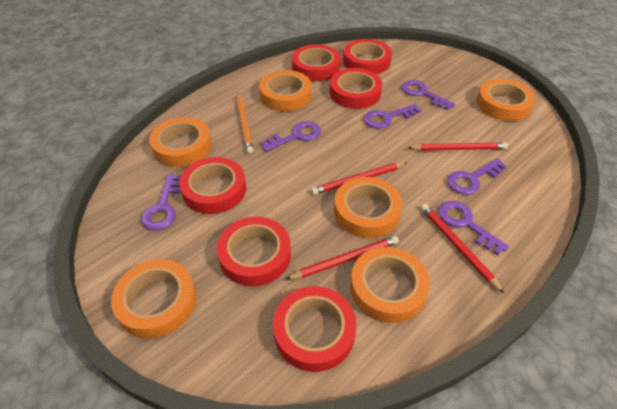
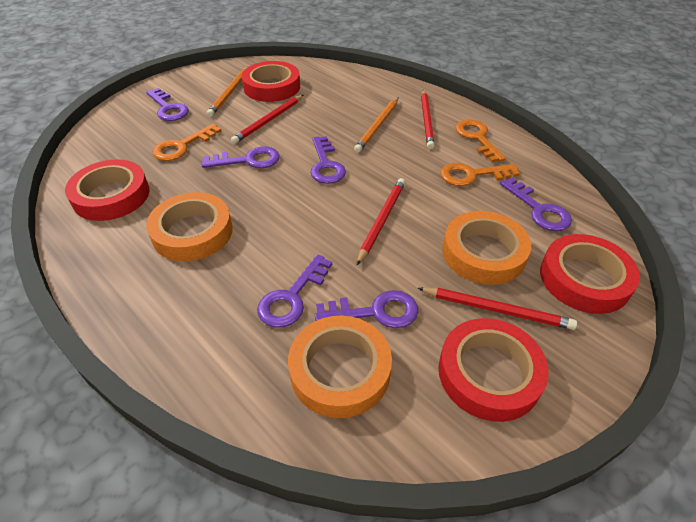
orange key: 0 -> 3
orange pencil: 1 -> 2
orange tape: 6 -> 3
red tape: 6 -> 4

